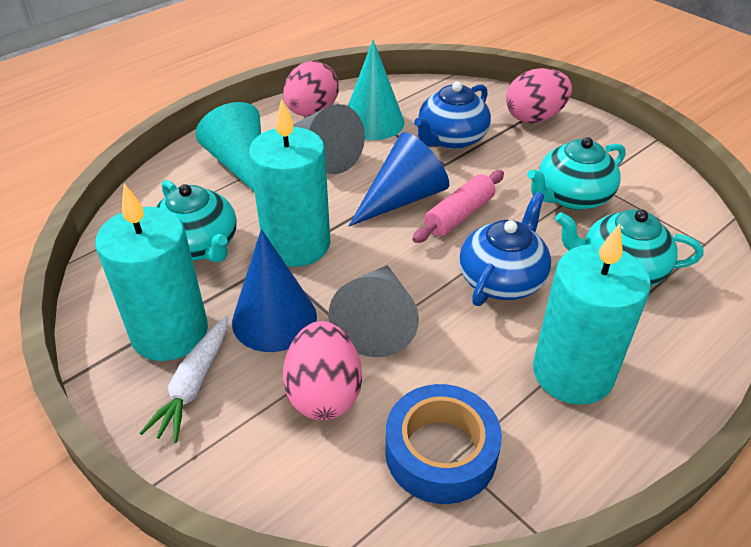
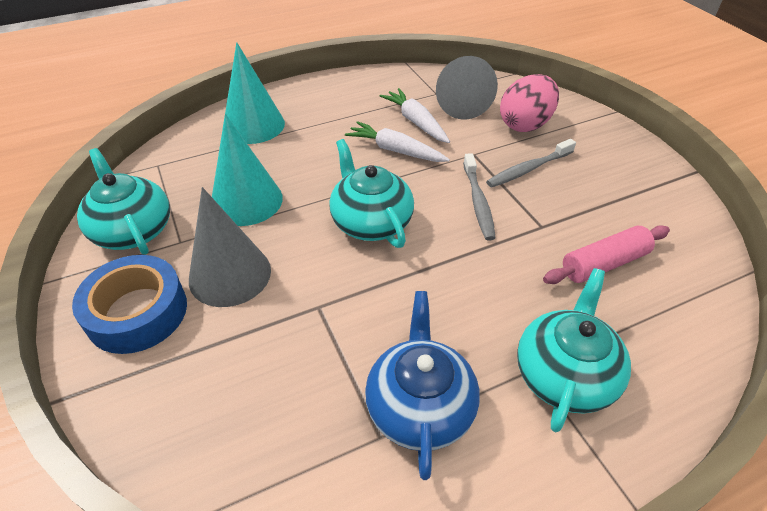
blue cone: 2 -> 0
blue teapot: 2 -> 1
grey toothbrush: 0 -> 2
pink egg: 3 -> 1
turquoise candle: 3 -> 0
white carrot: 1 -> 2

